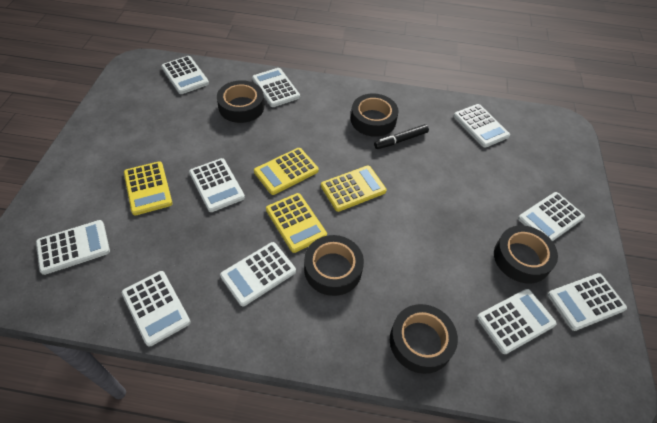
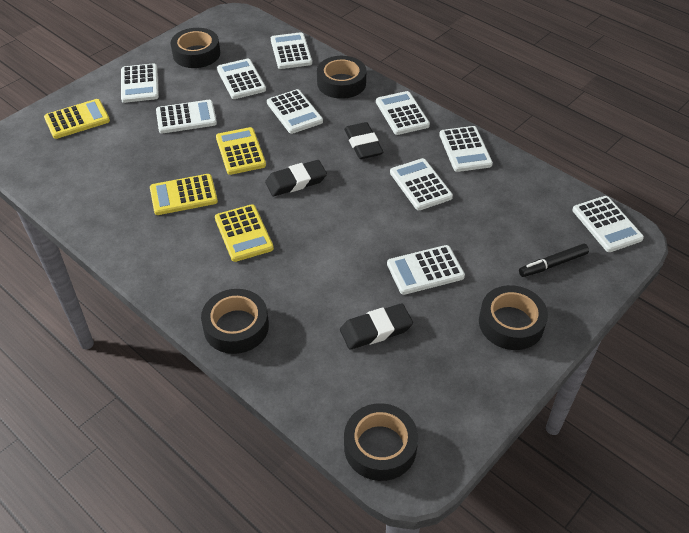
black eraser: 0 -> 3

